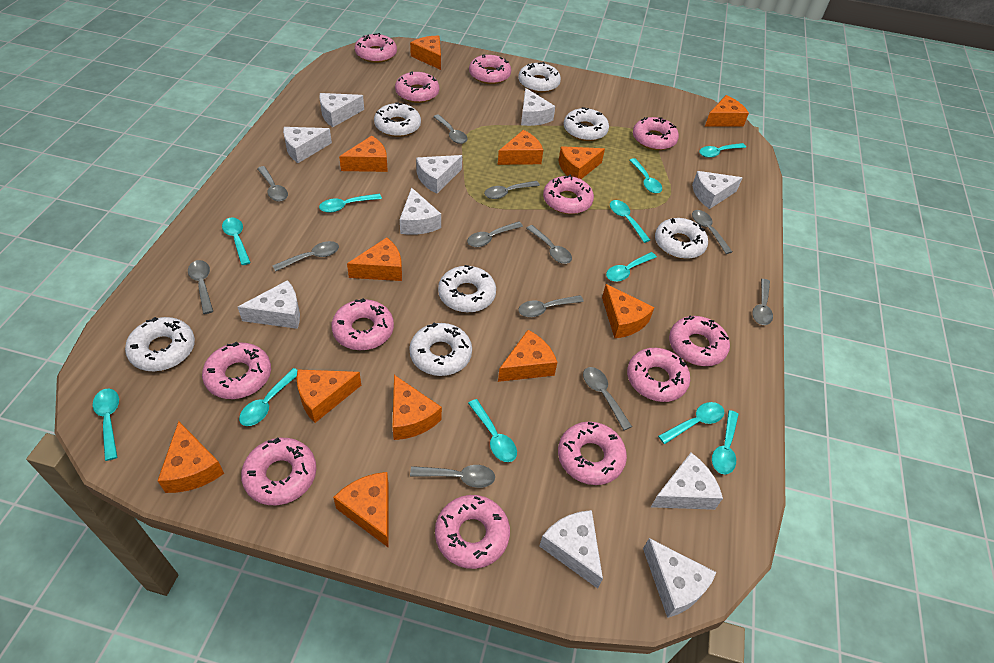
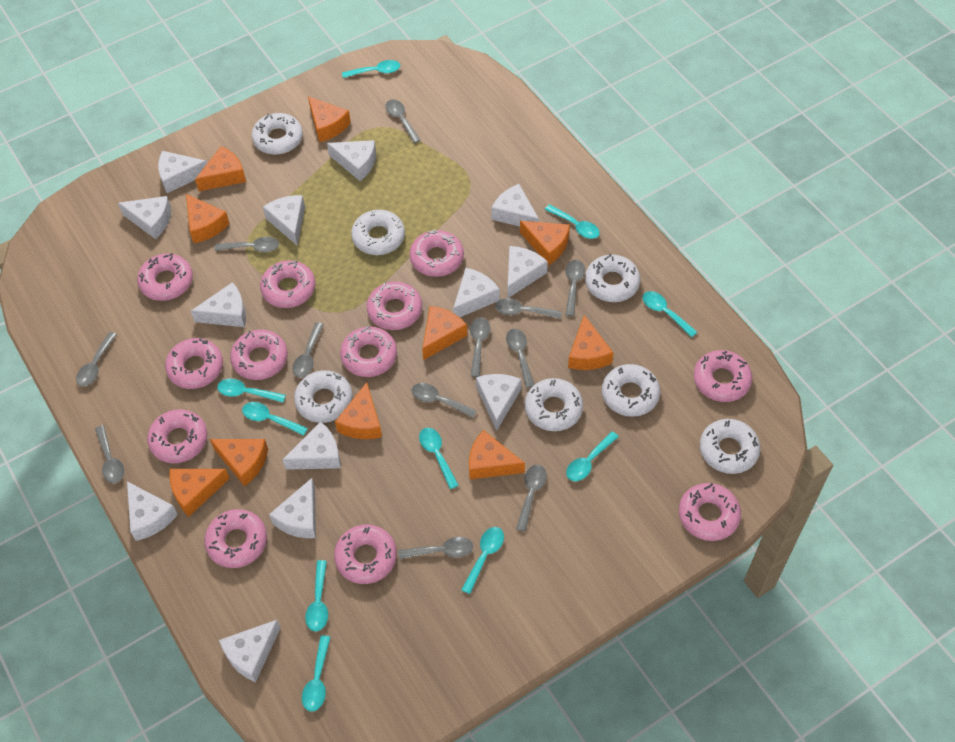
orange cheese: 12 -> 10
turquoise spoon: 11 -> 10
white cheese: 10 -> 13

